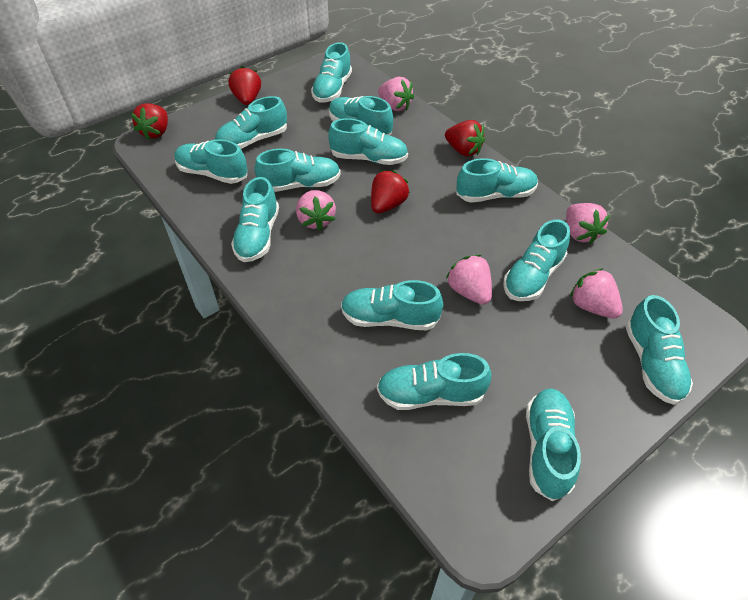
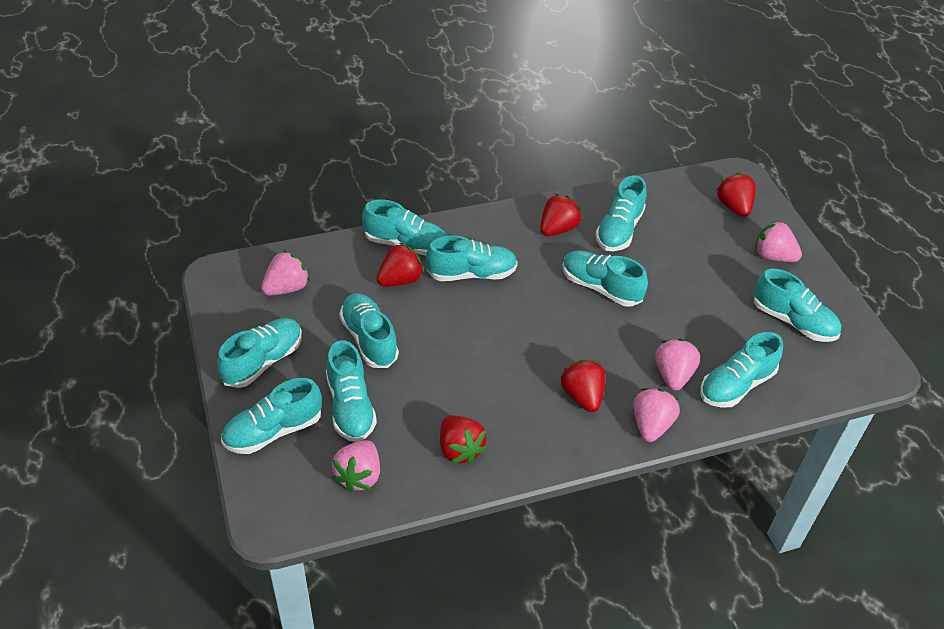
red strawberry: 4 -> 5
turquoise shoe: 13 -> 10

